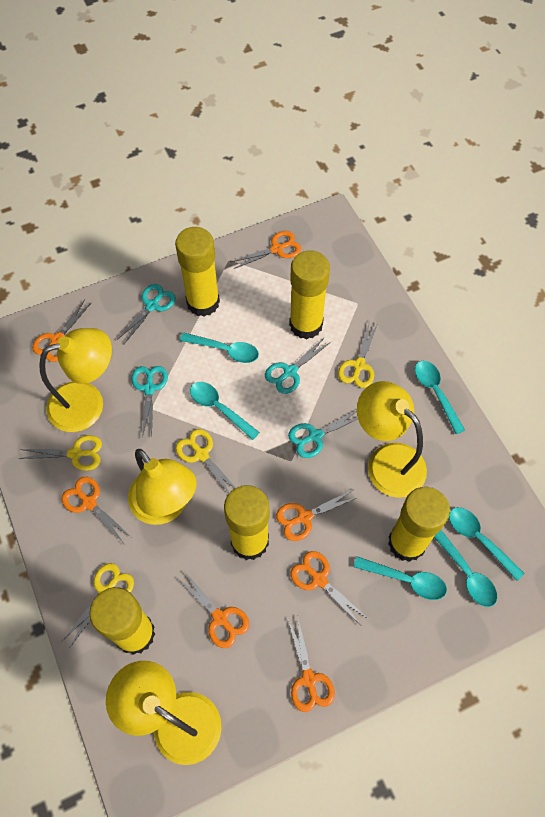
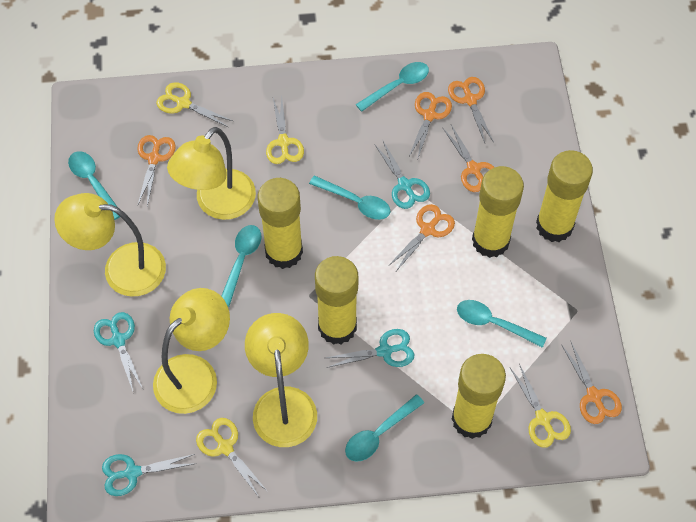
orange scissors: 7 -> 6

